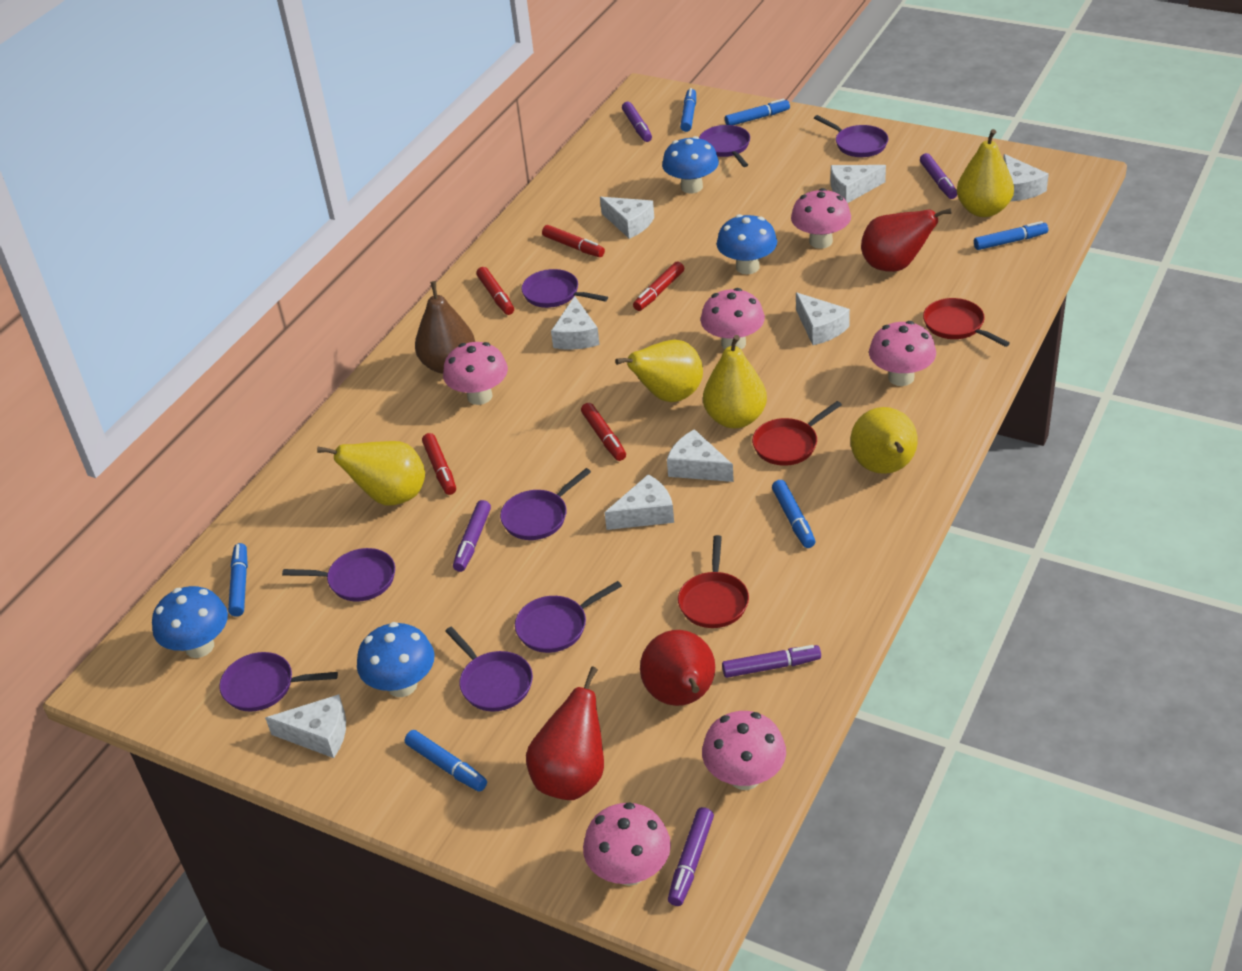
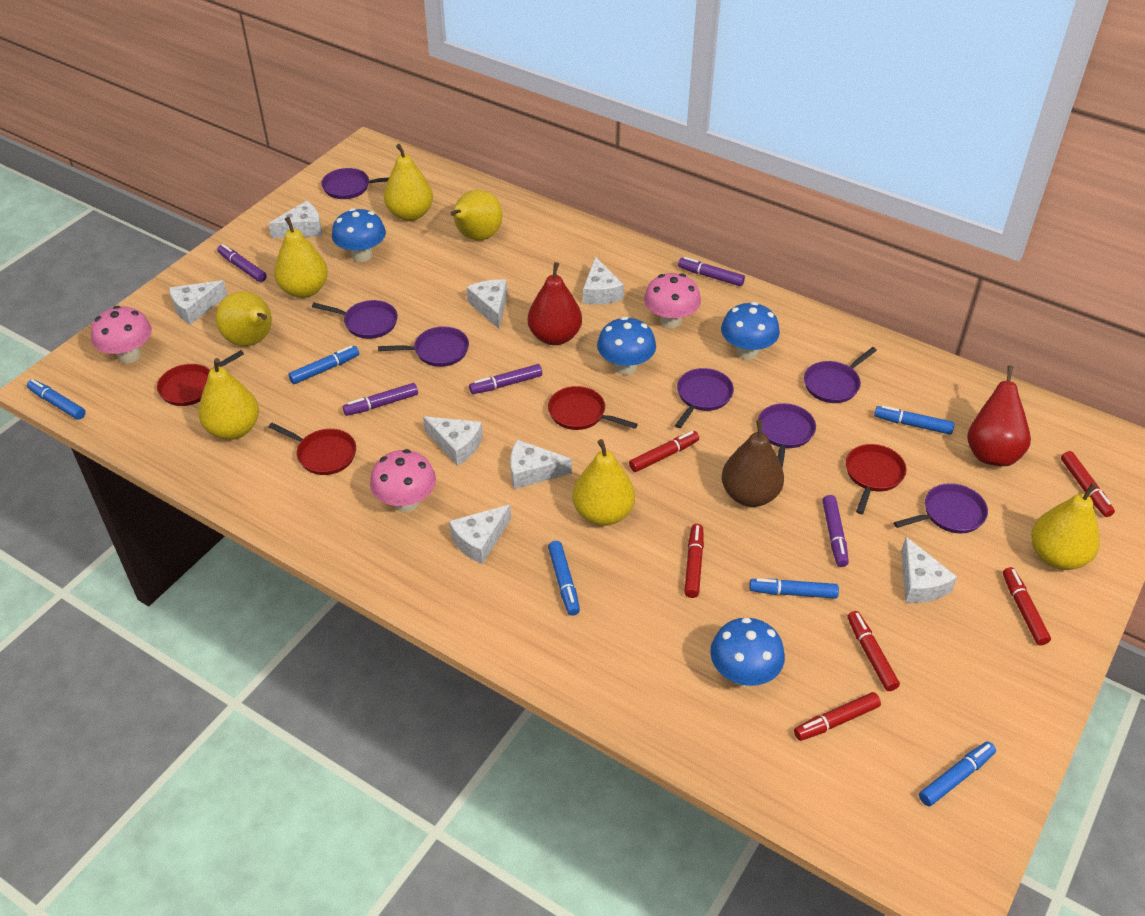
pink mushroom: 6 -> 3
purple pan: 8 -> 7
red marker: 5 -> 6
red pan: 3 -> 4
red pear: 3 -> 2
yellow pear: 5 -> 7

